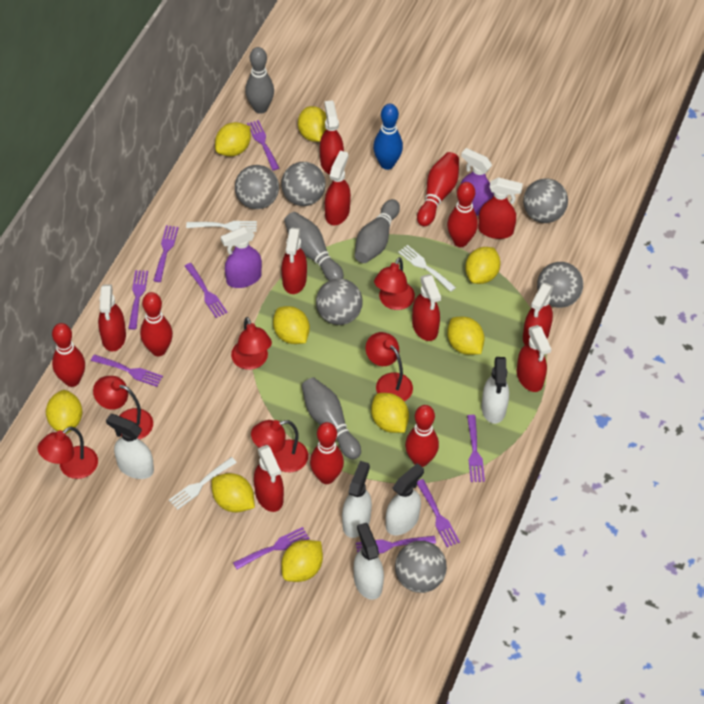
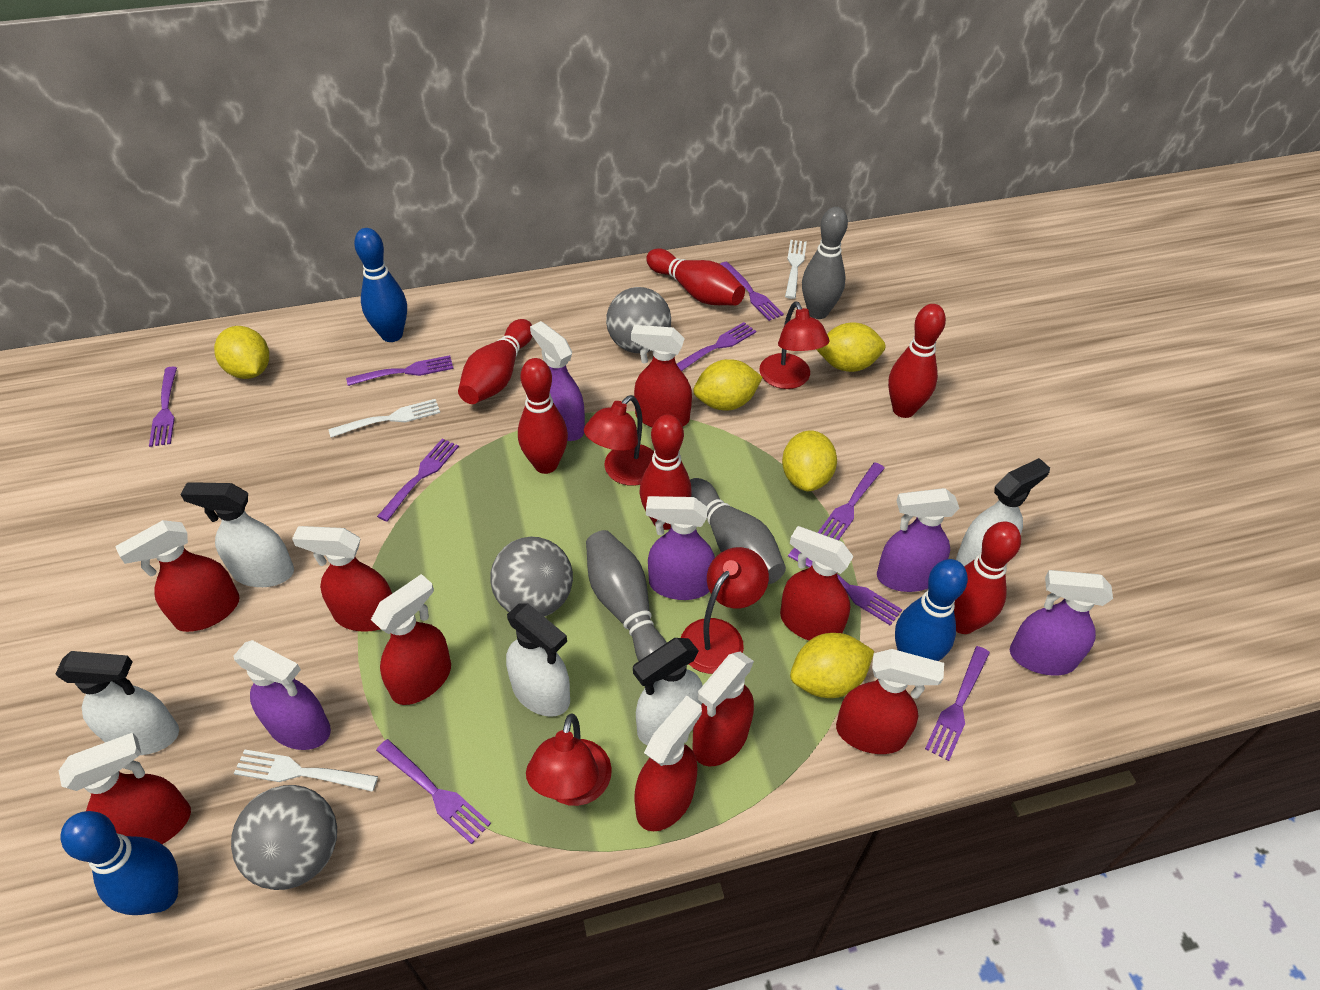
blue bowling pin: 1 -> 3
grey ball: 6 -> 3
grey bowling pin: 4 -> 3
purple spray bottle: 2 -> 5
red lamp: 6 -> 4
yellow lemon: 9 -> 5

